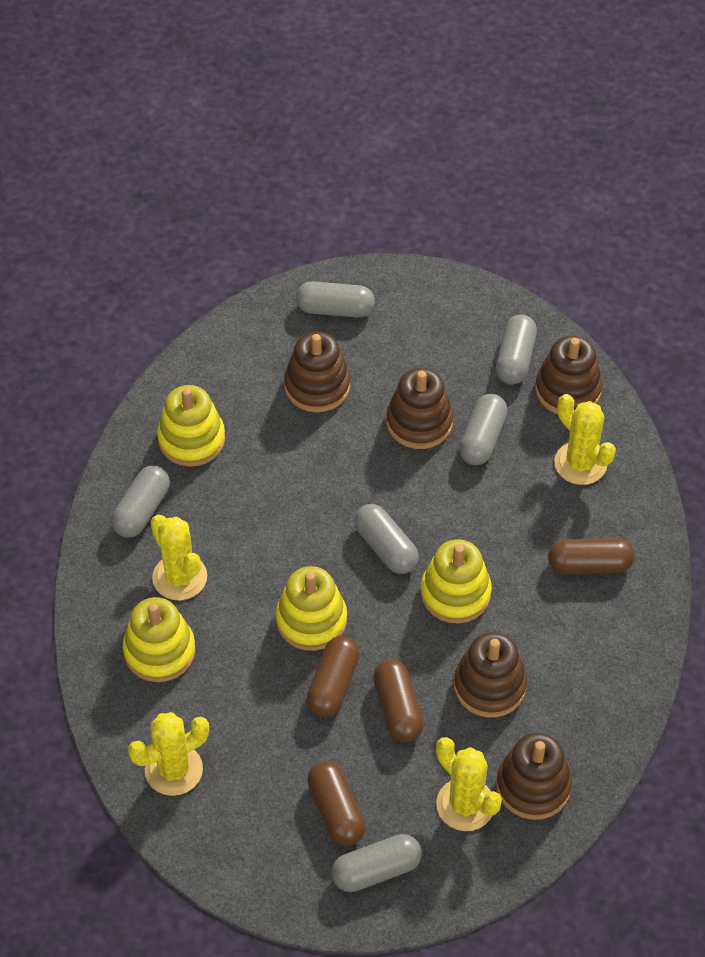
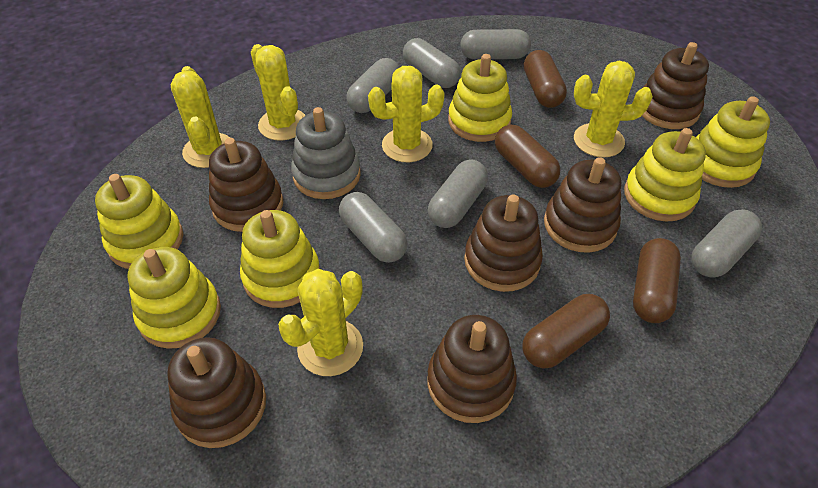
brown stacking toy: 5 -> 6
grey stacking toy: 0 -> 1
yellow cactus: 4 -> 5
yellow stacking toy: 4 -> 6

